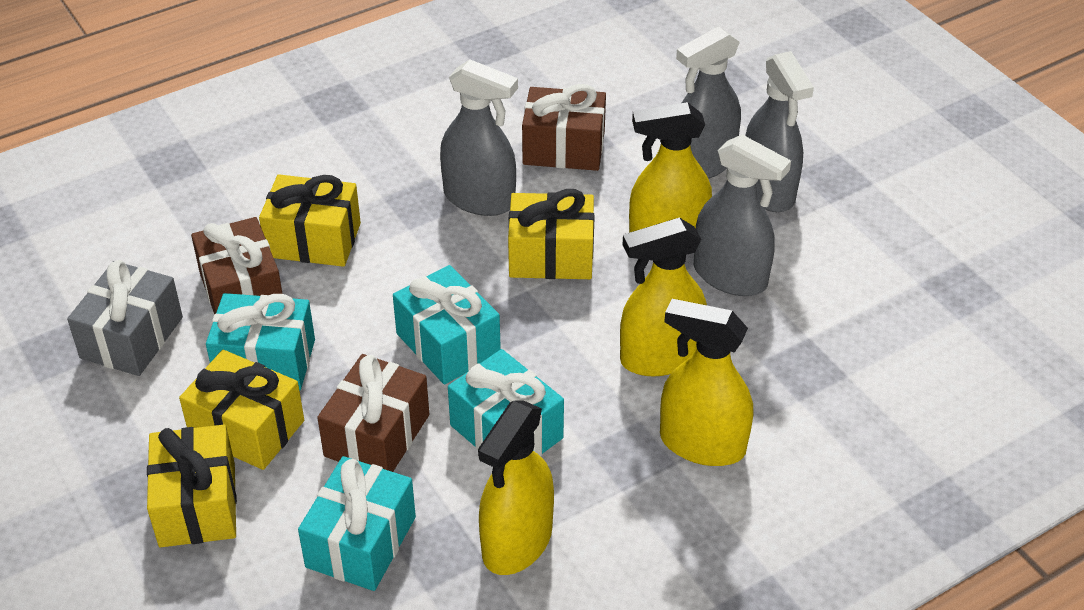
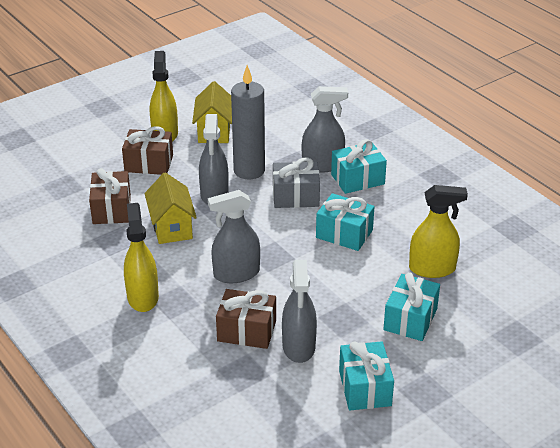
grey candle: 0 -> 1
yellow gift: 4 -> 0
yellow house: 0 -> 2
yellow spray bottle: 4 -> 3

